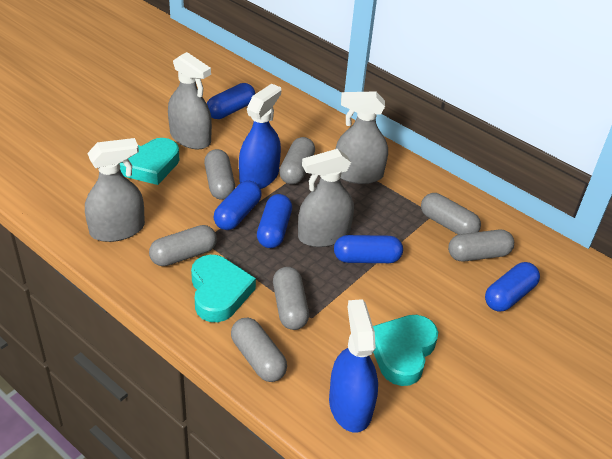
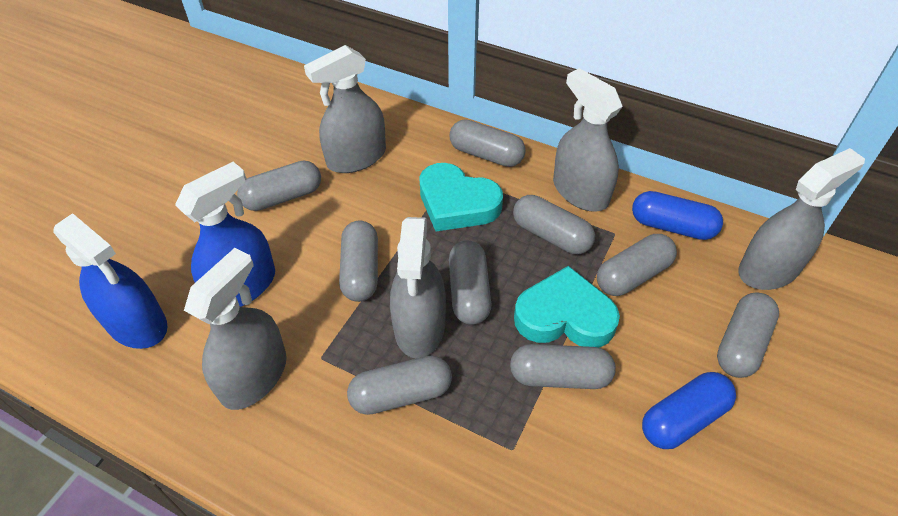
blue capsule: 5 -> 2
grey capsule: 7 -> 9
grey spray bottle: 4 -> 5
turquoise heart: 3 -> 2

